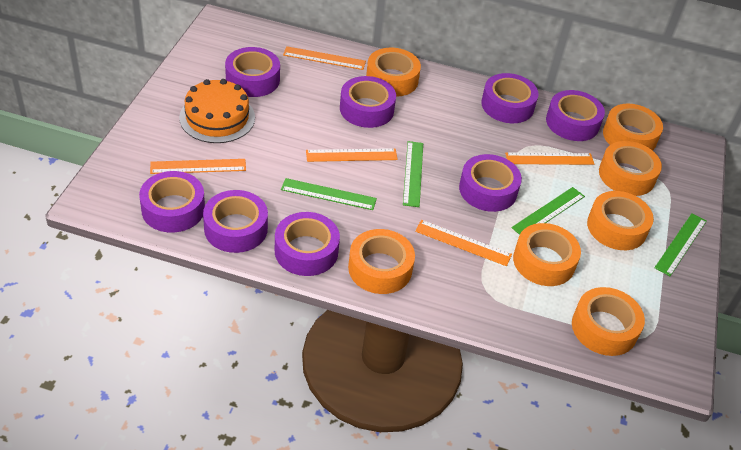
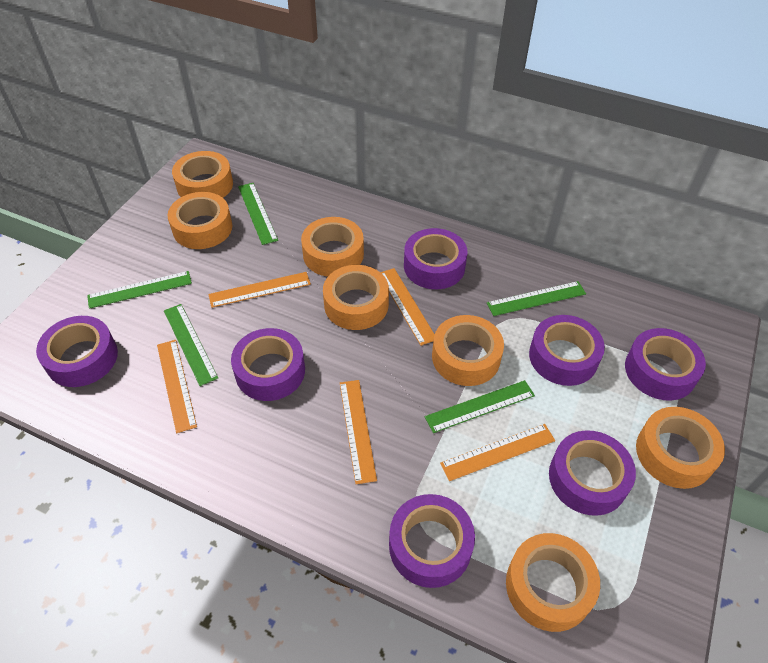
green ruler: 4 -> 5
orange cake: 1 -> 0
purple tape: 8 -> 7

